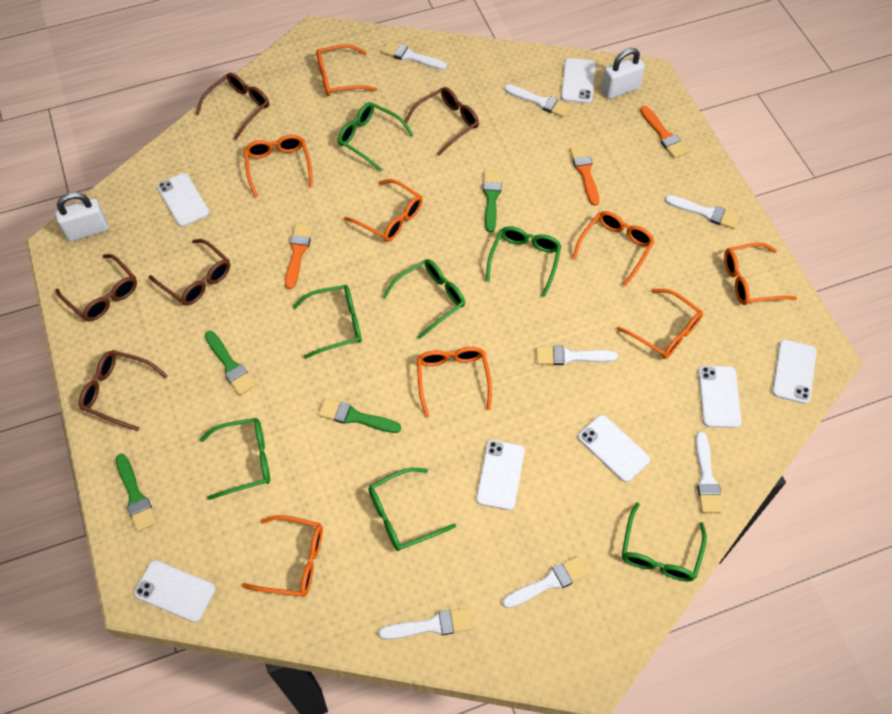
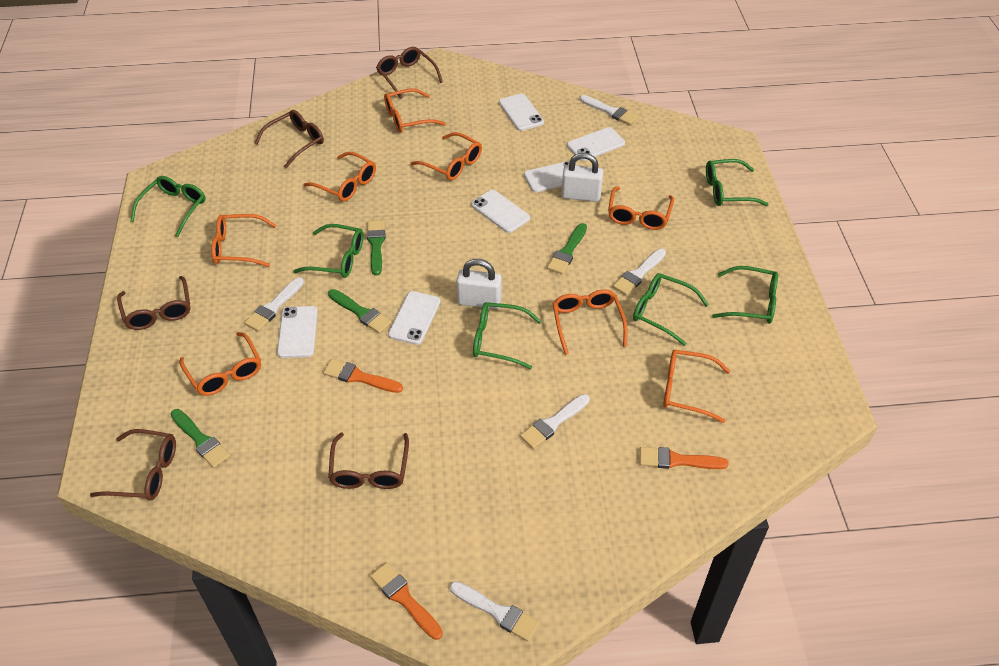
green glasses: 7 -> 6
white brush: 7 -> 5
white phone: 7 -> 6

